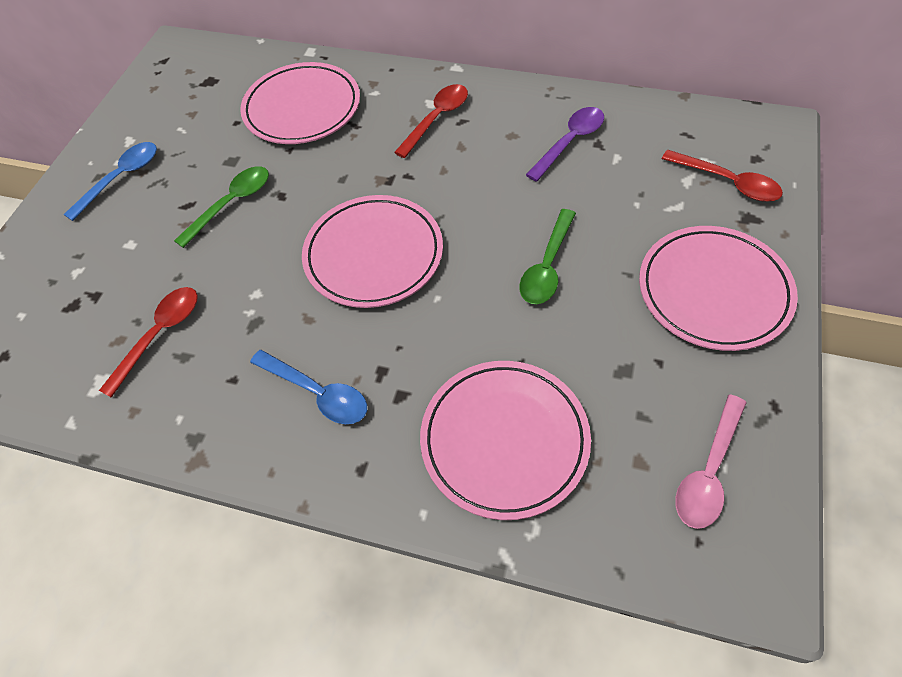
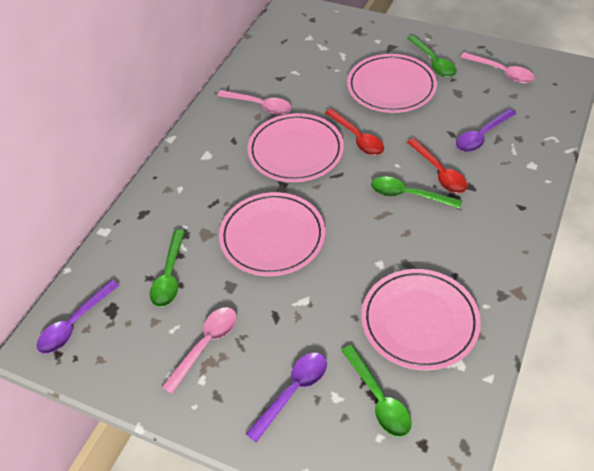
blue spoon: 2 -> 0
green spoon: 2 -> 4
pink spoon: 1 -> 3
purple spoon: 1 -> 3
red spoon: 3 -> 2

